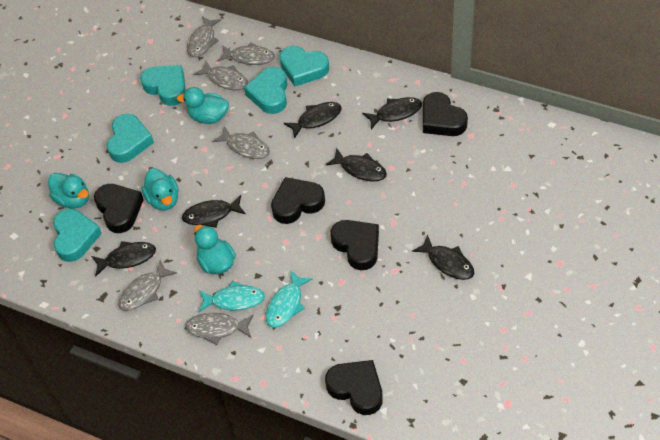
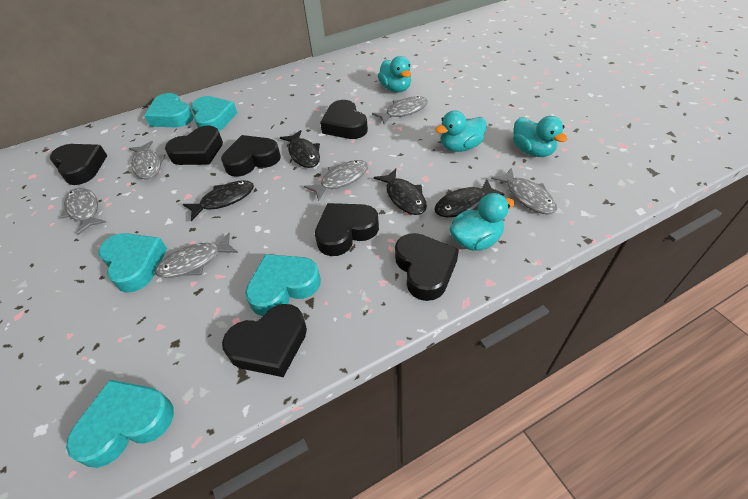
black fish: 6 -> 4
black heart: 5 -> 7
turquoise fish: 2 -> 0

